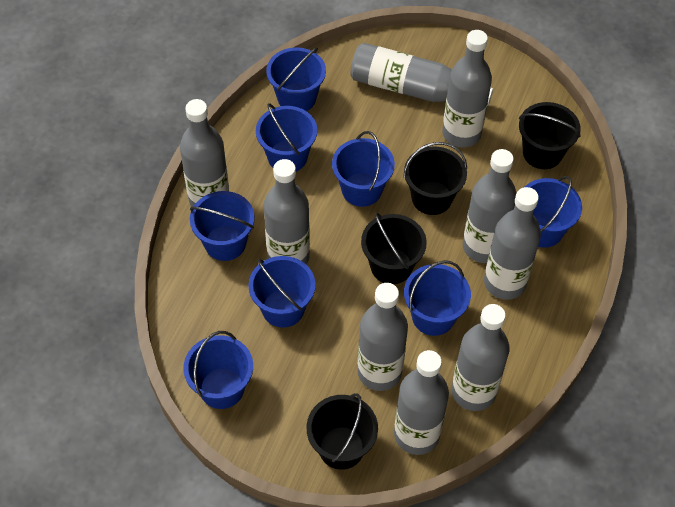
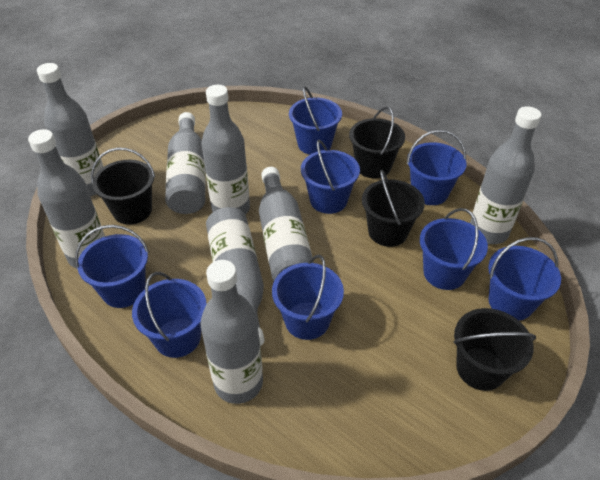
grey bottle: 9 -> 8

